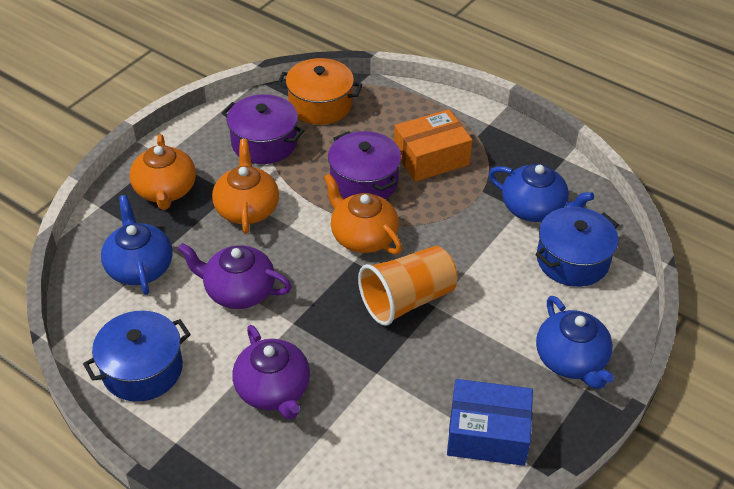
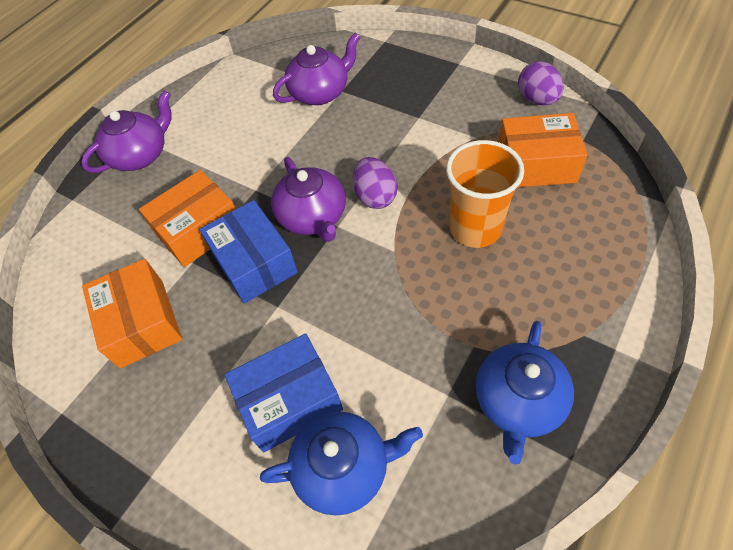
blue box: 1 -> 2
blue pot: 2 -> 0
blue teapot: 3 -> 2
orange box: 1 -> 3
orange pot: 1 -> 0
orange teapot: 3 -> 0
purple egg: 0 -> 2
purple pot: 2 -> 0
purple teapot: 2 -> 3

